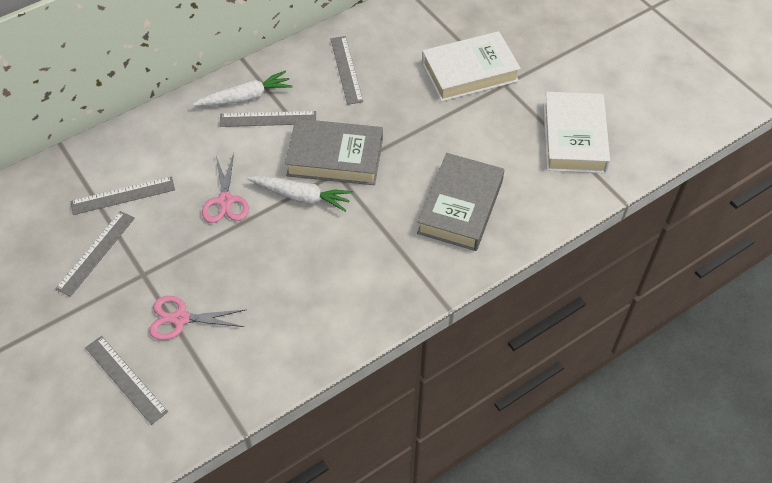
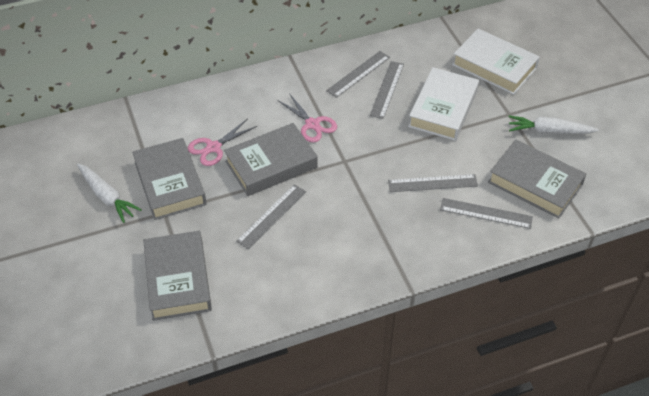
grey book: 2 -> 4

